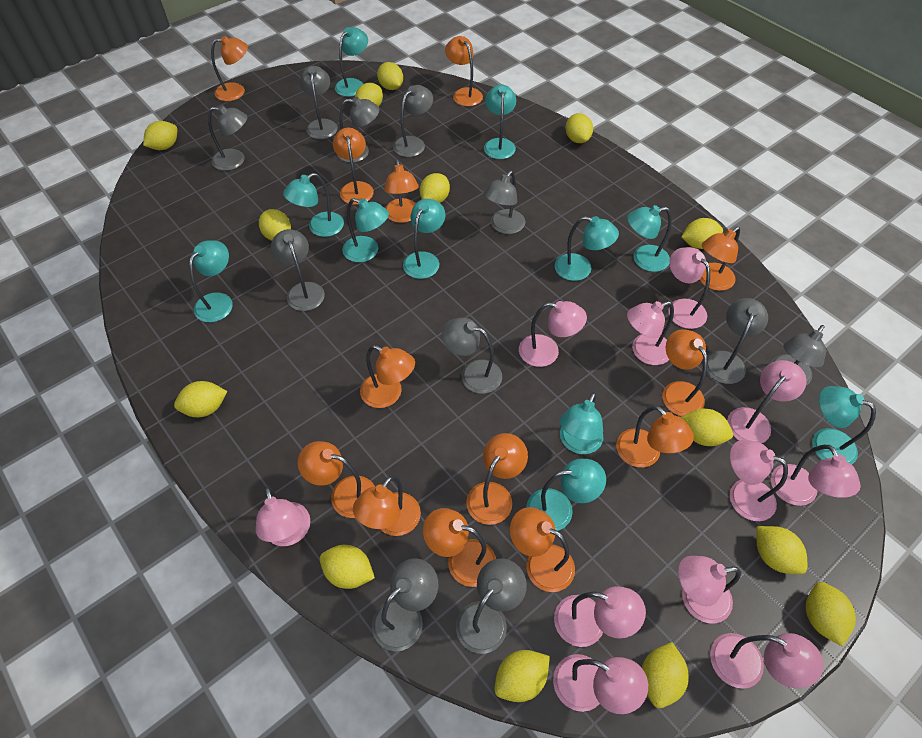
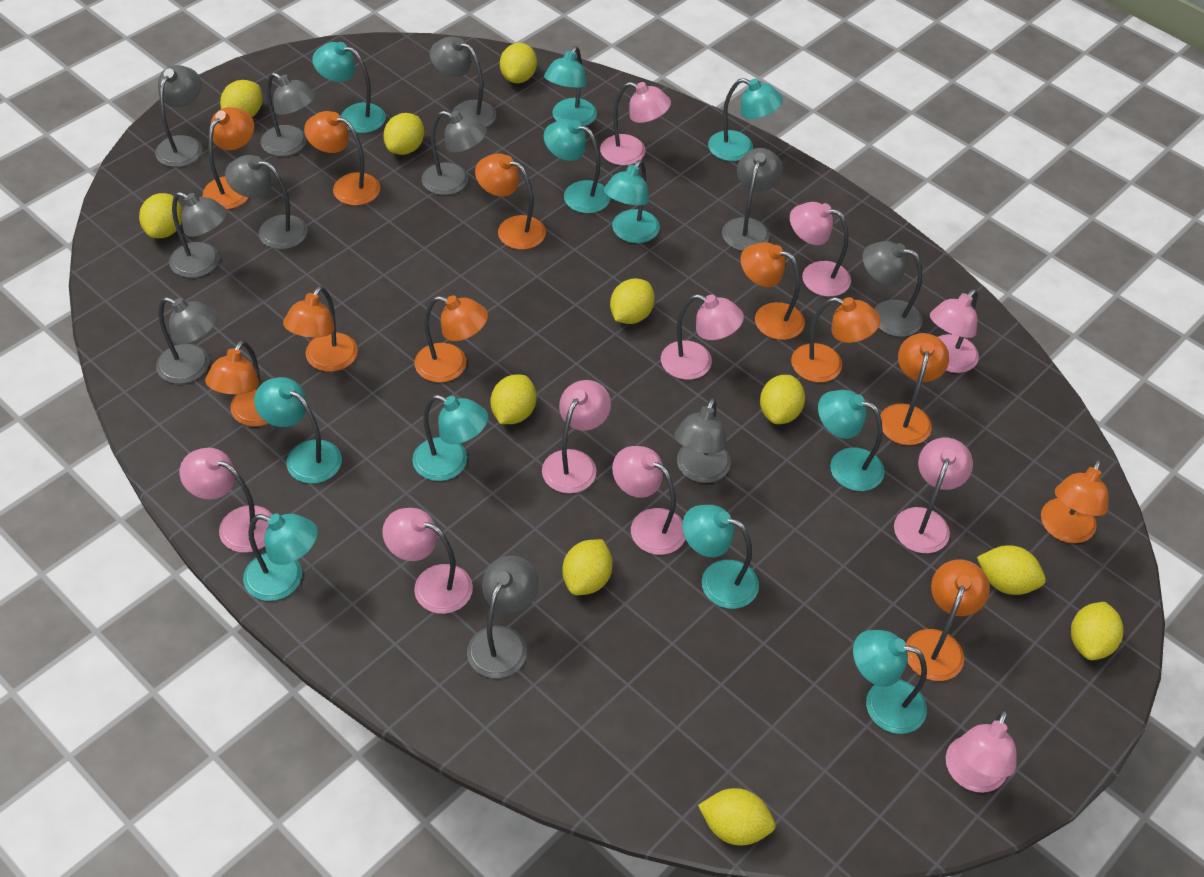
orange lamp: 13 -> 11
pink lamp: 11 -> 10
yellow lemon: 14 -> 11

